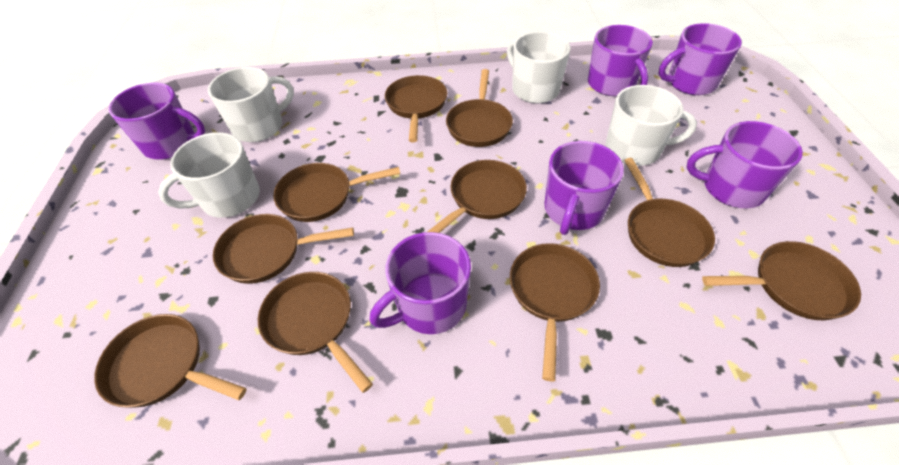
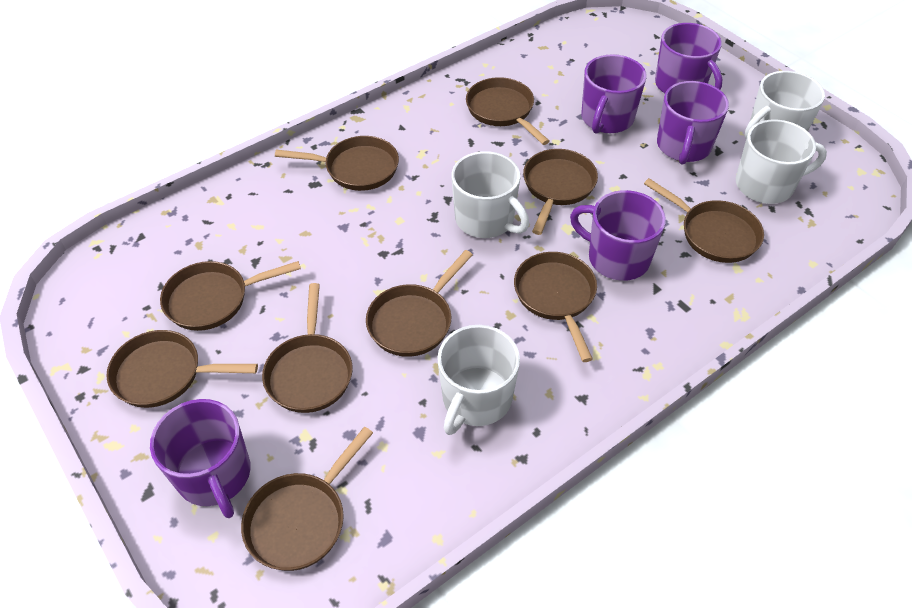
purple mug: 6 -> 5

